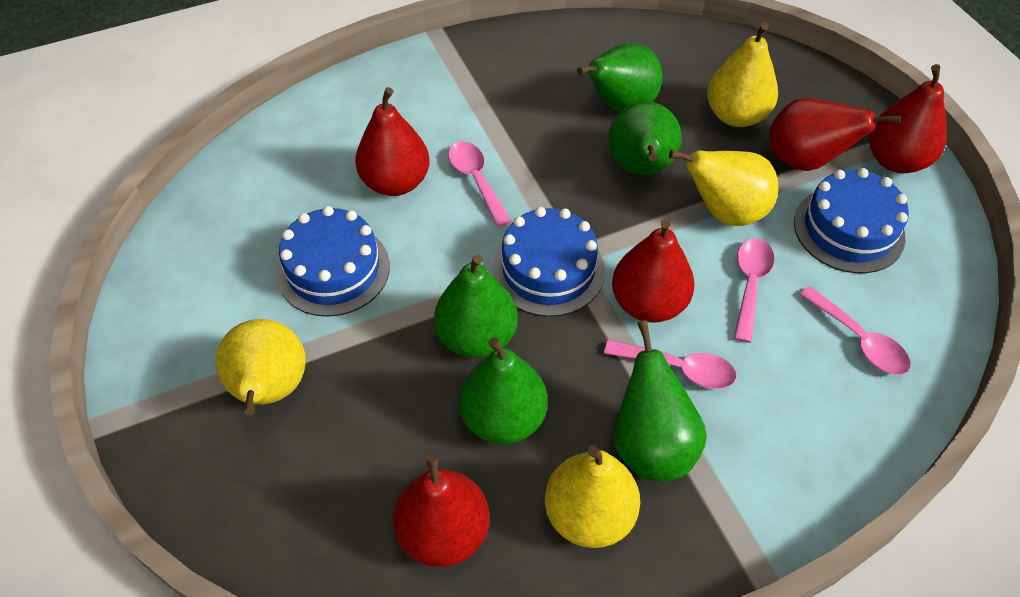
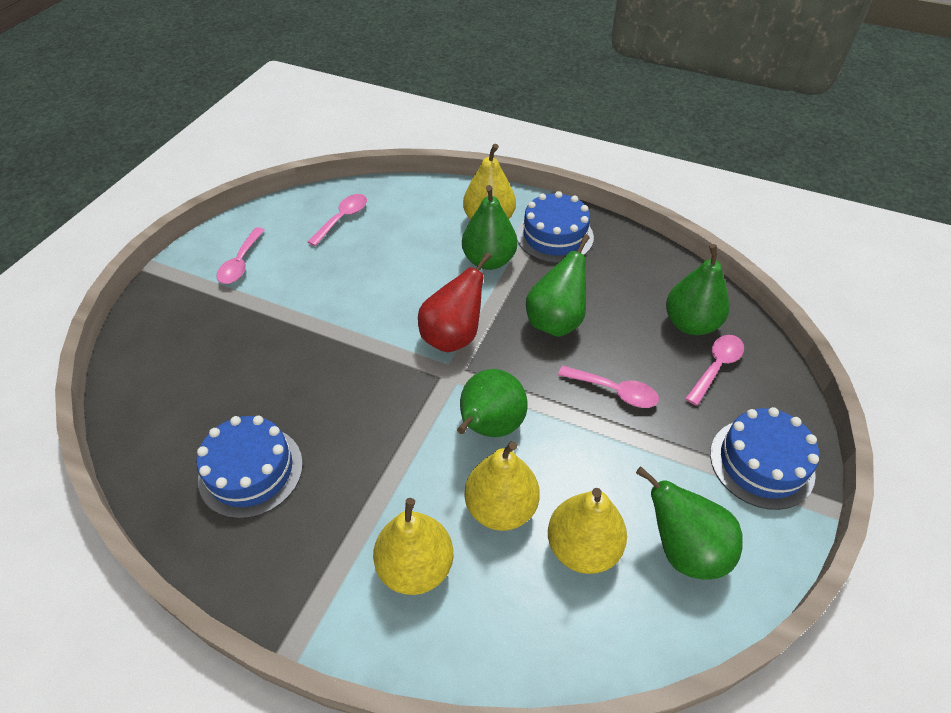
red pear: 5 -> 1

